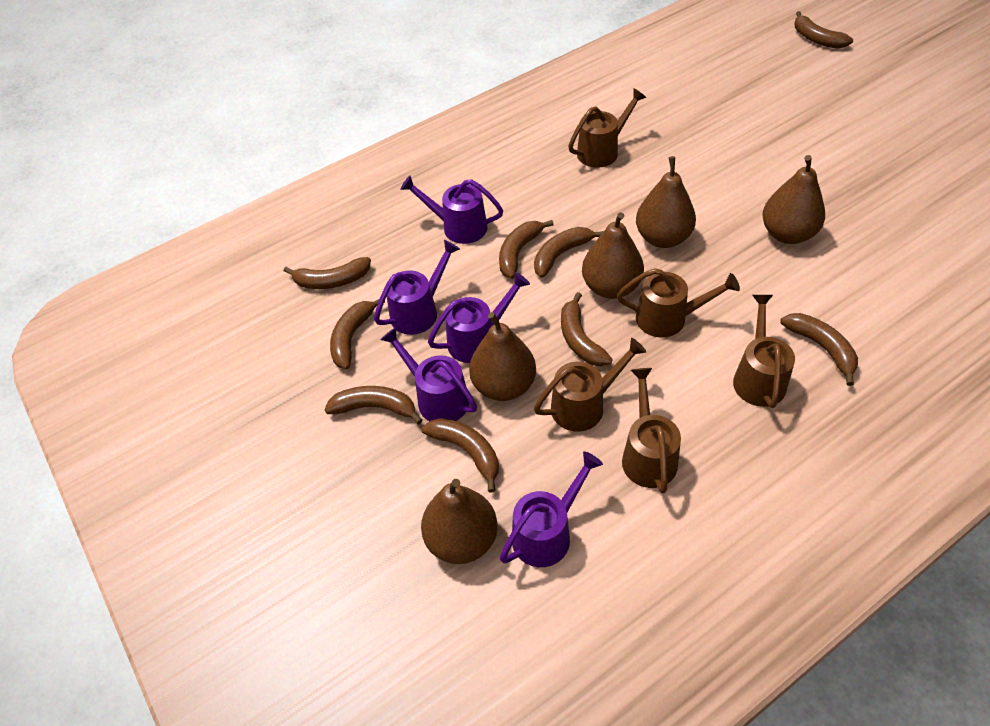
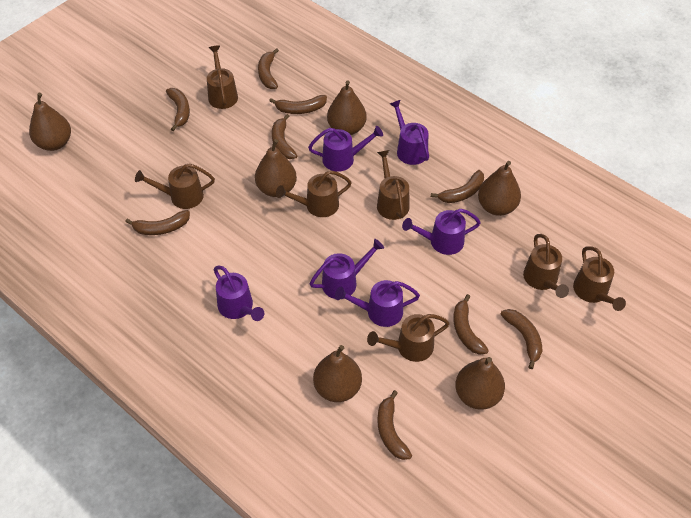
brown pear: 5 -> 6
brown watering can: 5 -> 7
purple watering can: 5 -> 6

